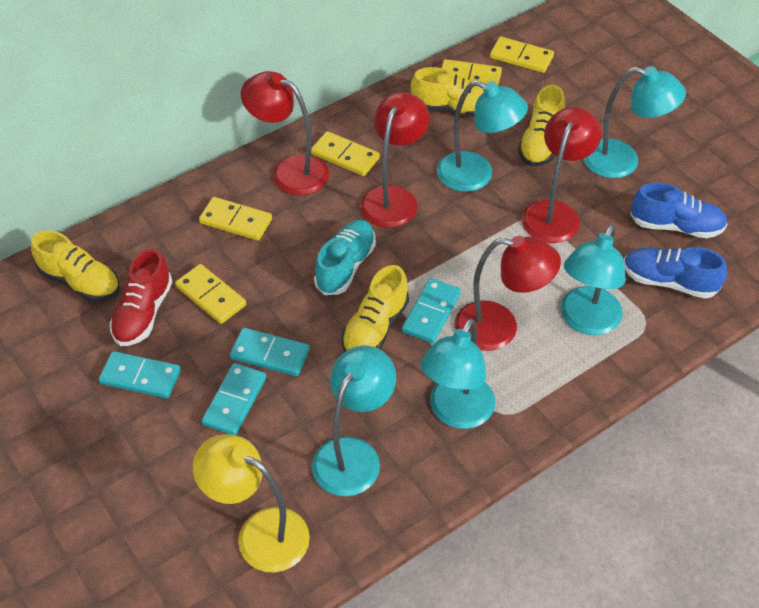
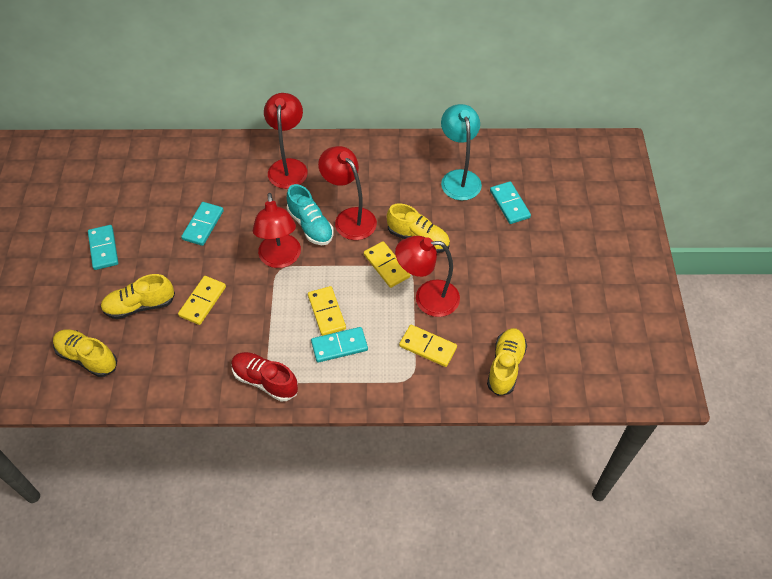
blue shoe: 2 -> 0
turquoise lamp: 5 -> 1
yellow domino: 5 -> 4
yellow lamp: 1 -> 0

